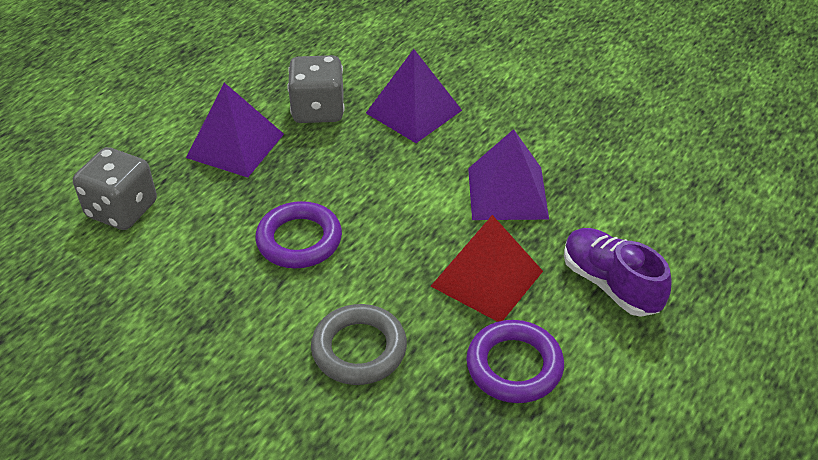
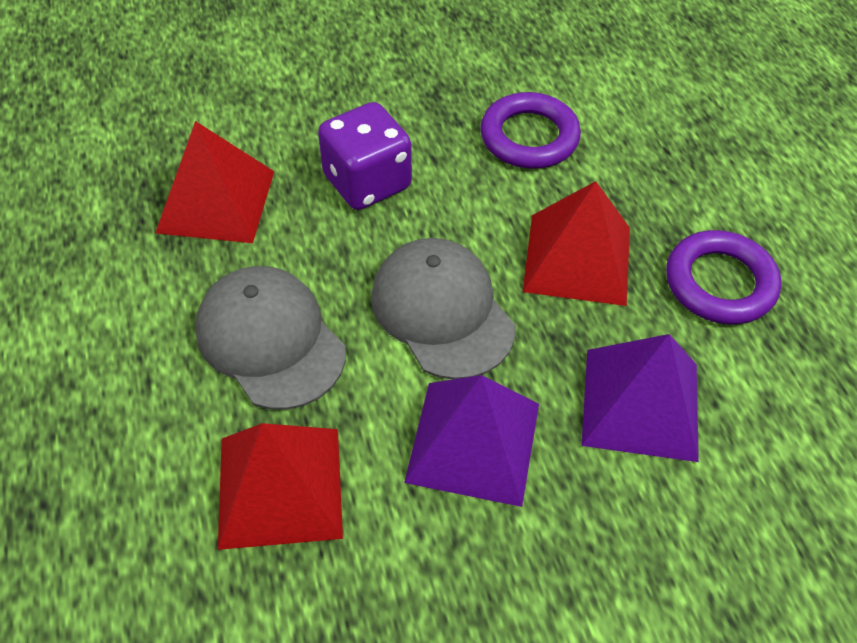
grey cap: 0 -> 2
grey dice: 2 -> 0
grey ring: 1 -> 0
purple dice: 0 -> 1
purple pyramid: 3 -> 2
purple shoe: 1 -> 0
red pyramid: 1 -> 3

